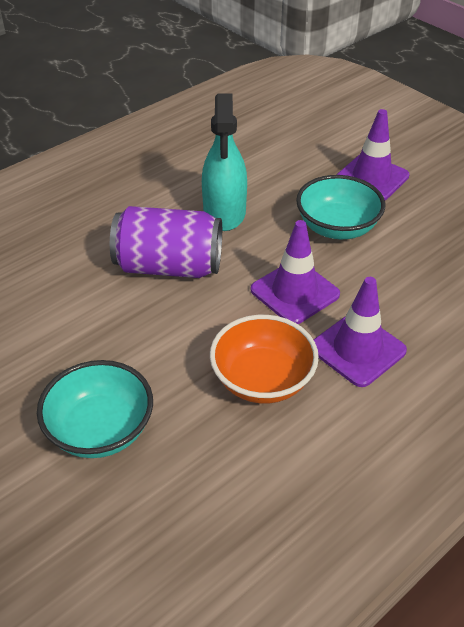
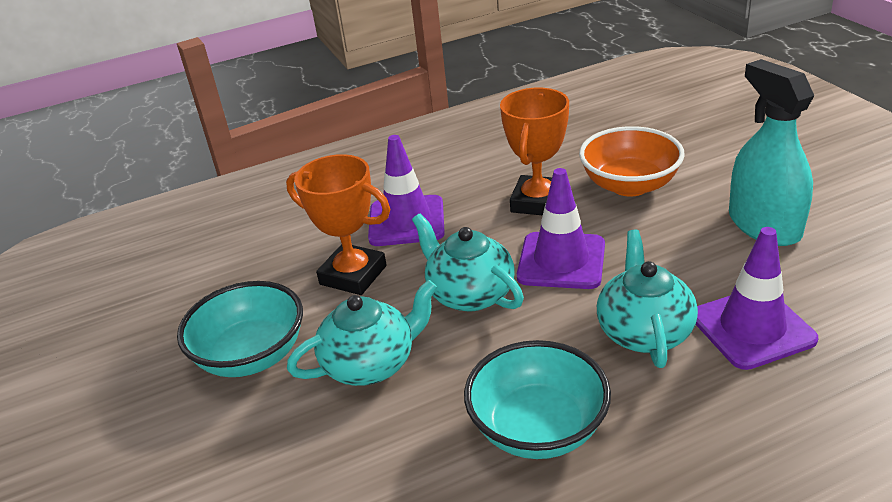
orange trophy: 0 -> 2
purple can: 1 -> 0
turquoise teapot: 0 -> 3

